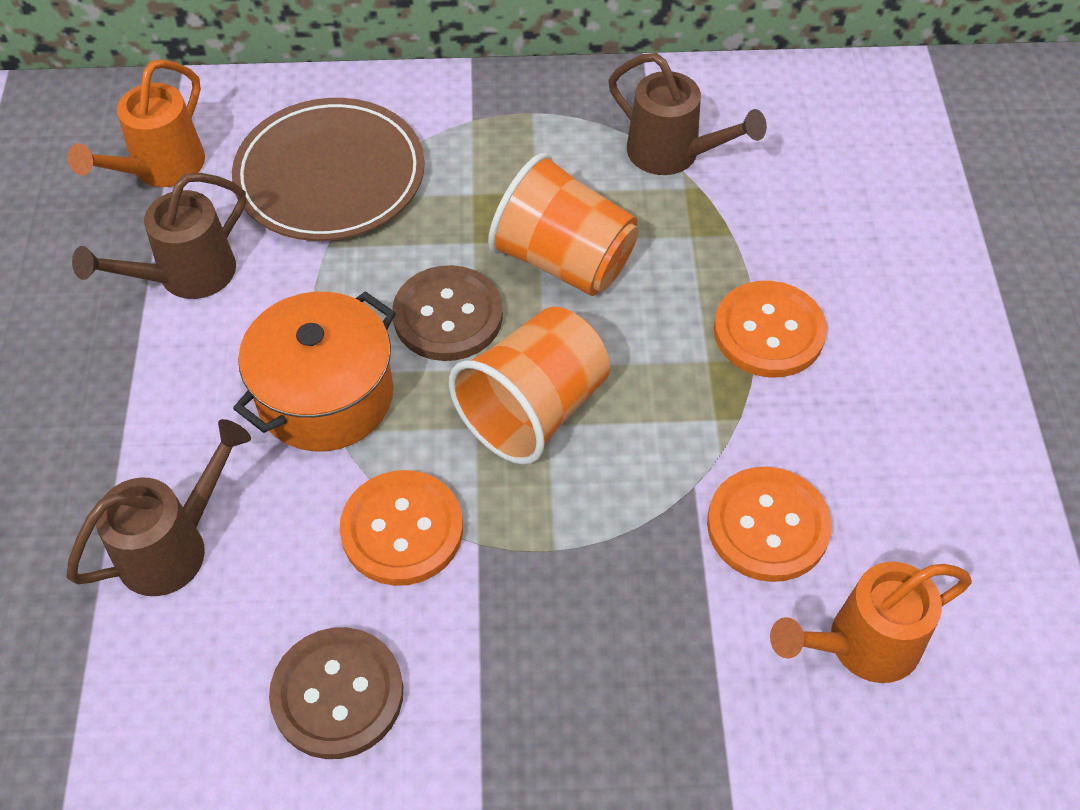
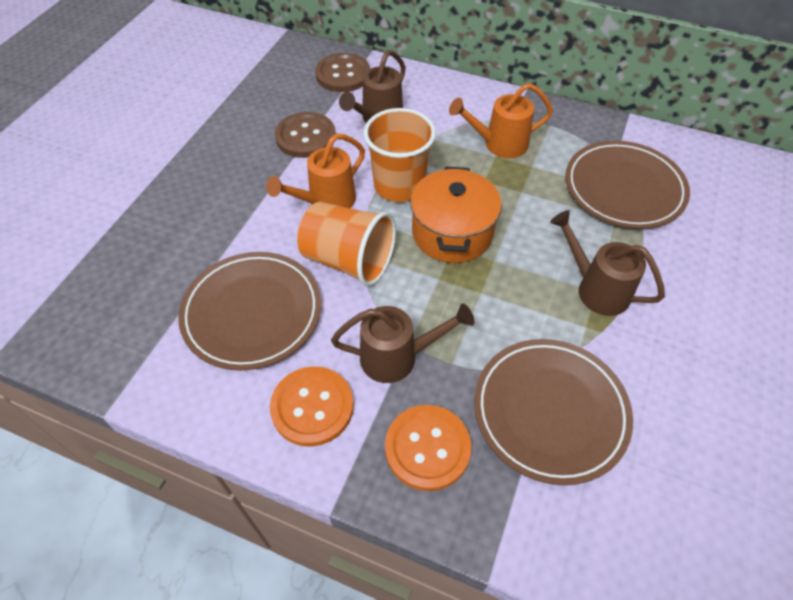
brown plate: 1 -> 3
orange button: 3 -> 2

